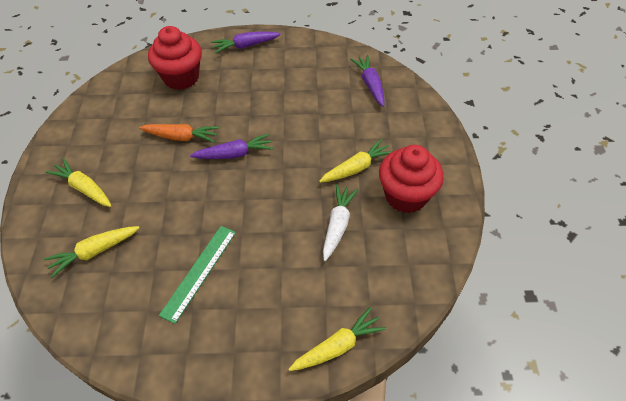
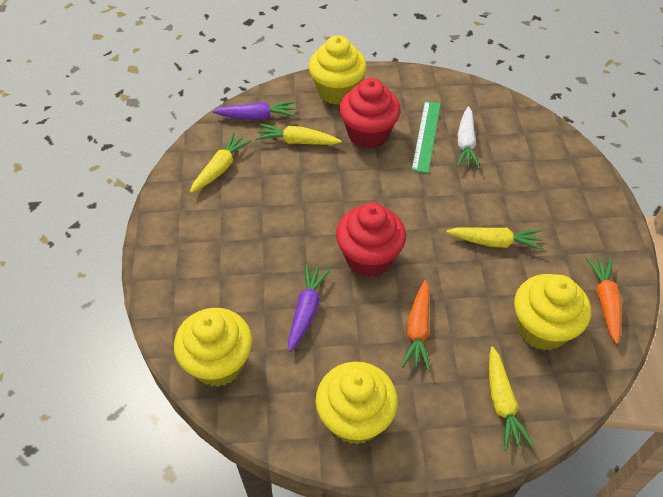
orange carrot: 1 -> 2
purple carrot: 3 -> 2
yellow cupcake: 0 -> 4

